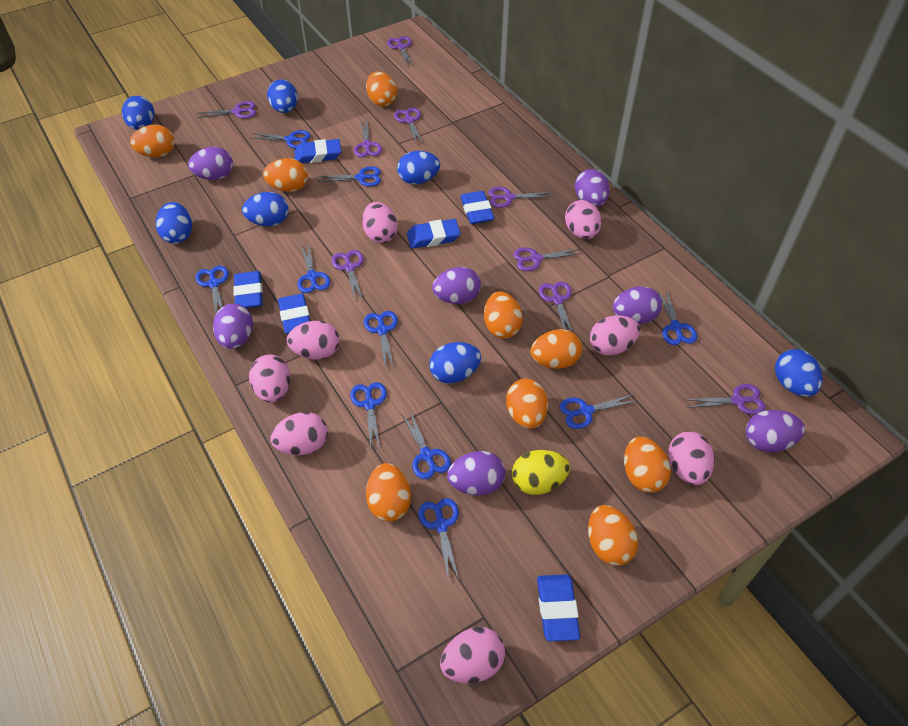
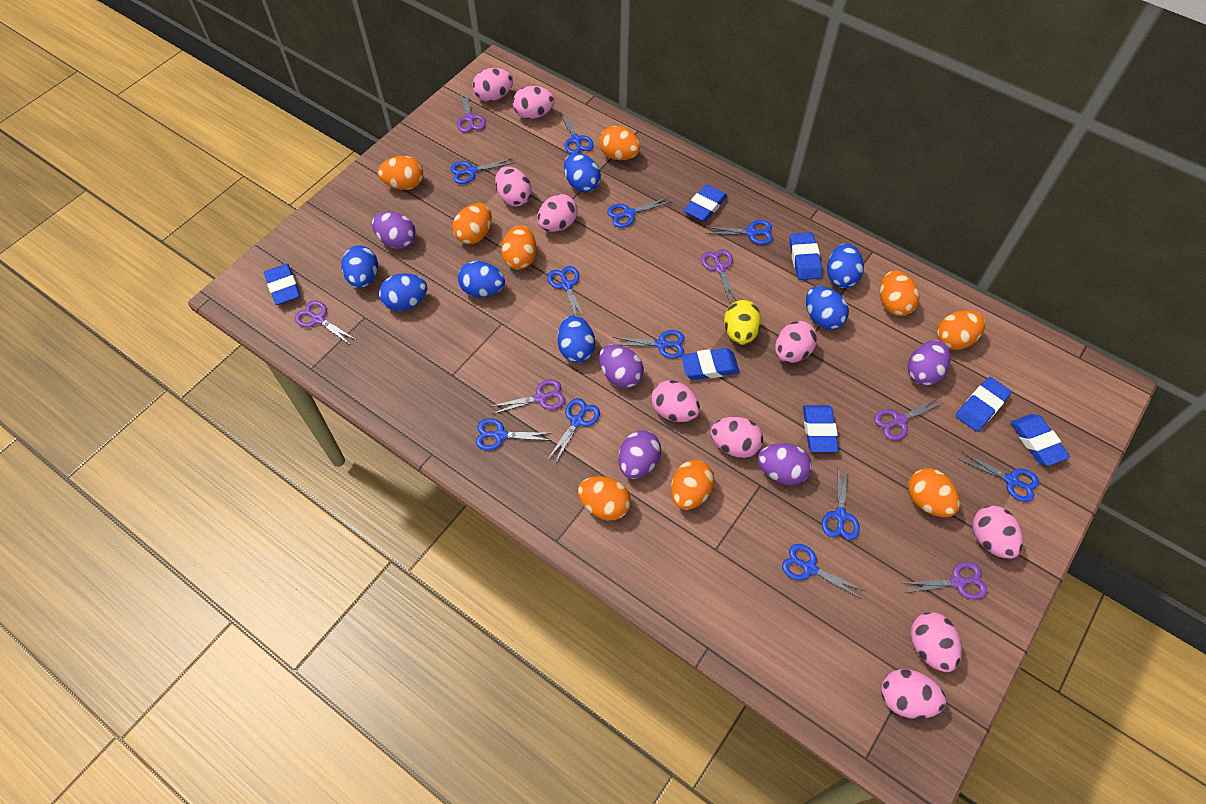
blue eraser: 6 -> 7
blue scissors: 10 -> 11
pink egg: 8 -> 10
purple egg: 7 -> 5
purple scissors: 9 -> 6

